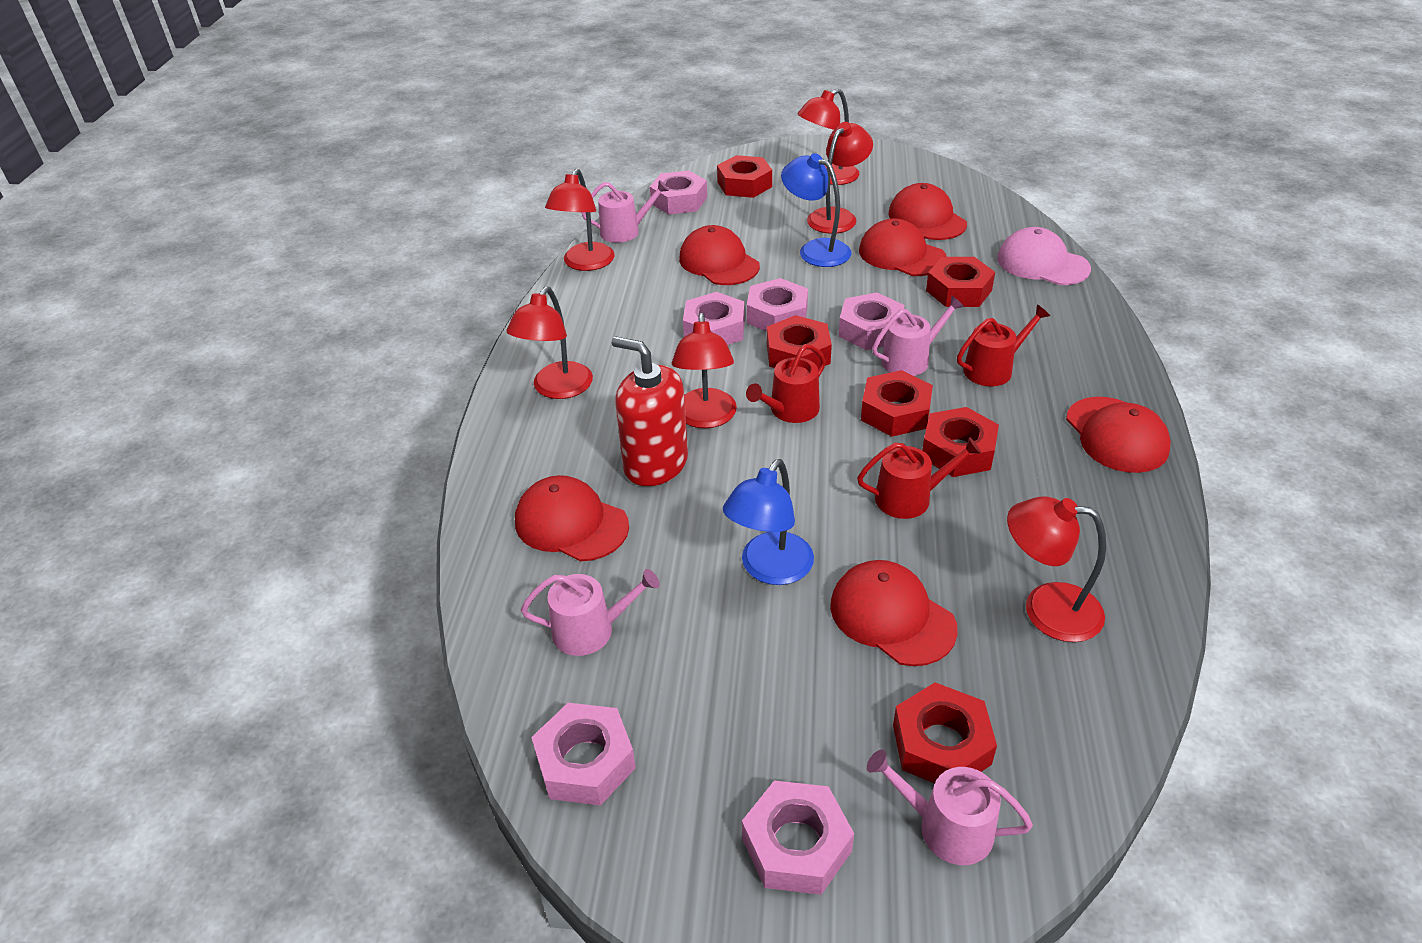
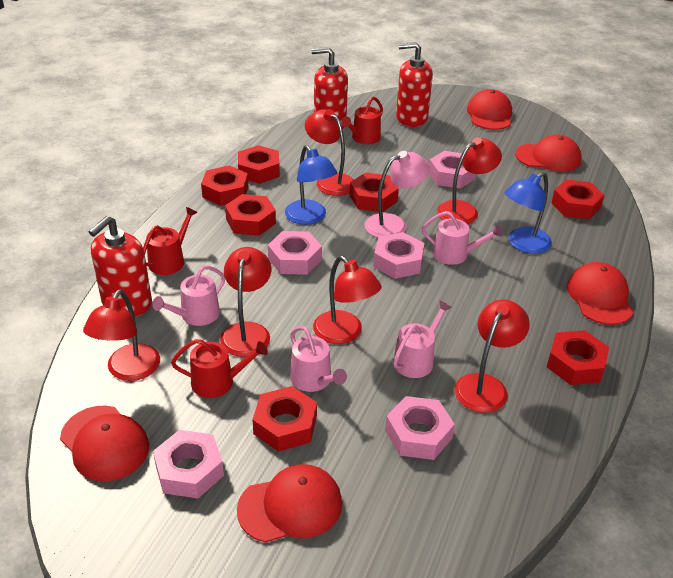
pink cap: 1 -> 0
pink lamp: 0 -> 1
pink nut: 6 -> 5
red cap: 6 -> 5
red nut: 6 -> 7
red soap dispenser: 1 -> 3

